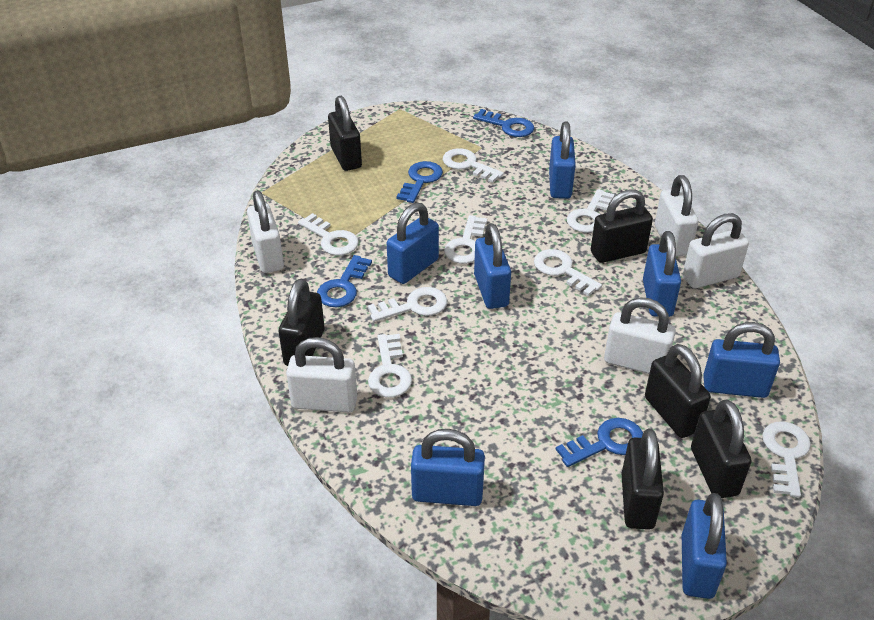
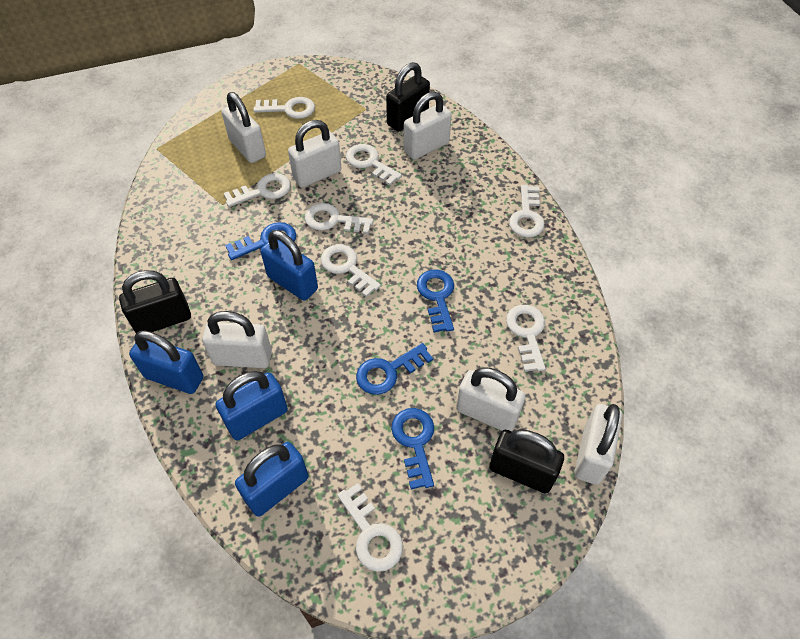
black padlock: 6 -> 3
blue padlock: 7 -> 4
white padlock: 5 -> 6

